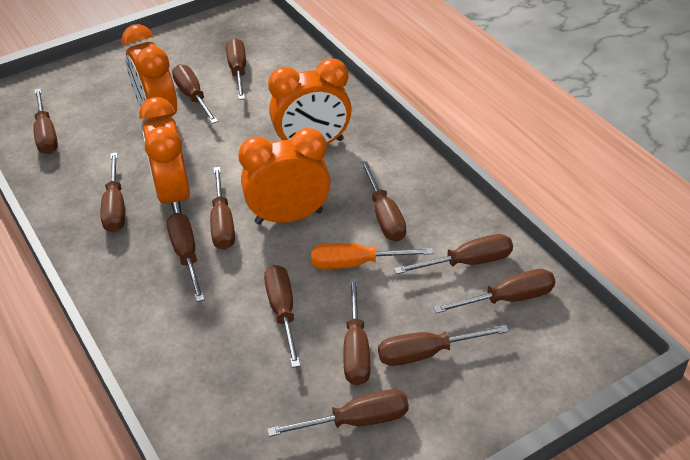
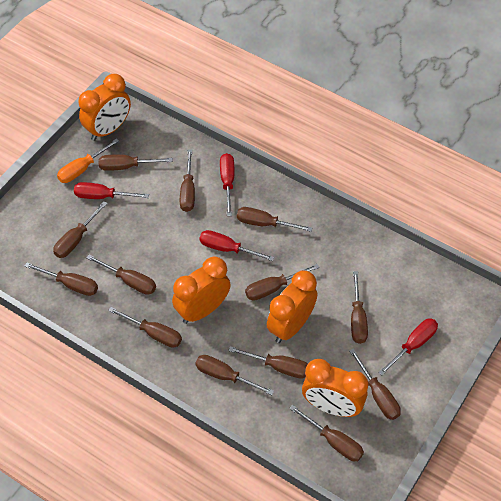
red screwdriver: 0 -> 4

